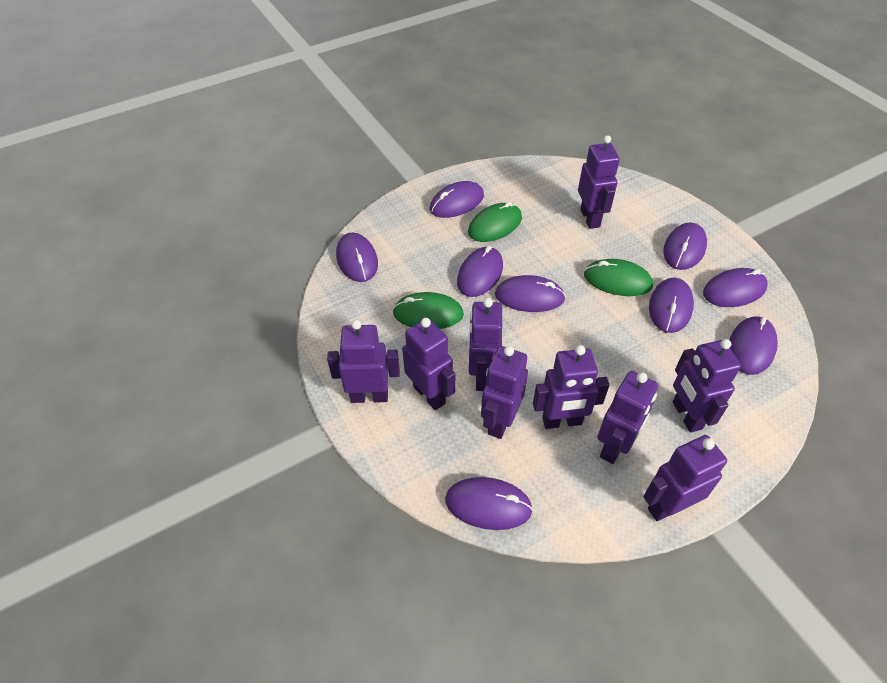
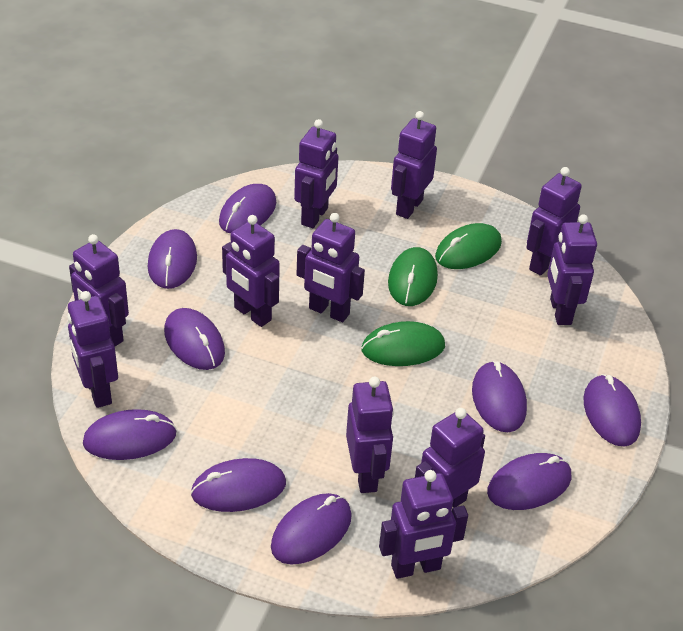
purple robot: 9 -> 11

